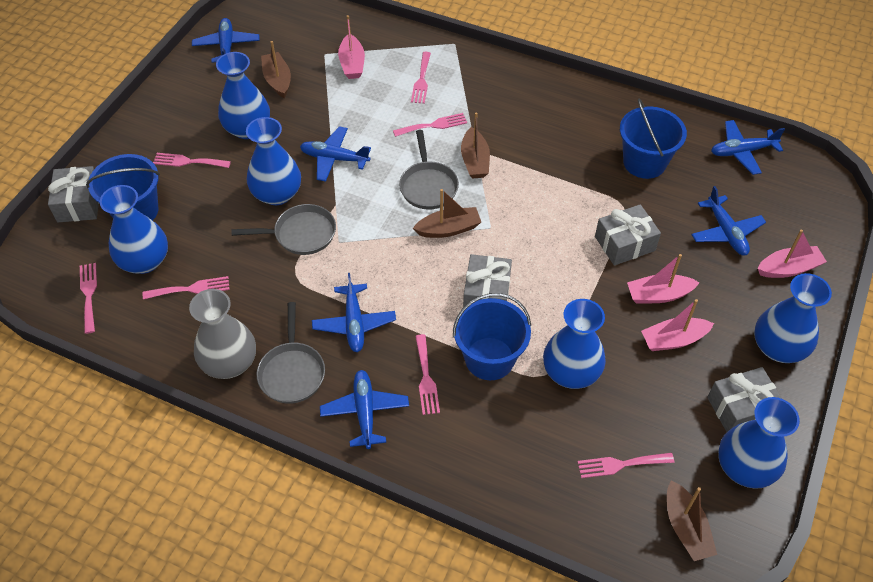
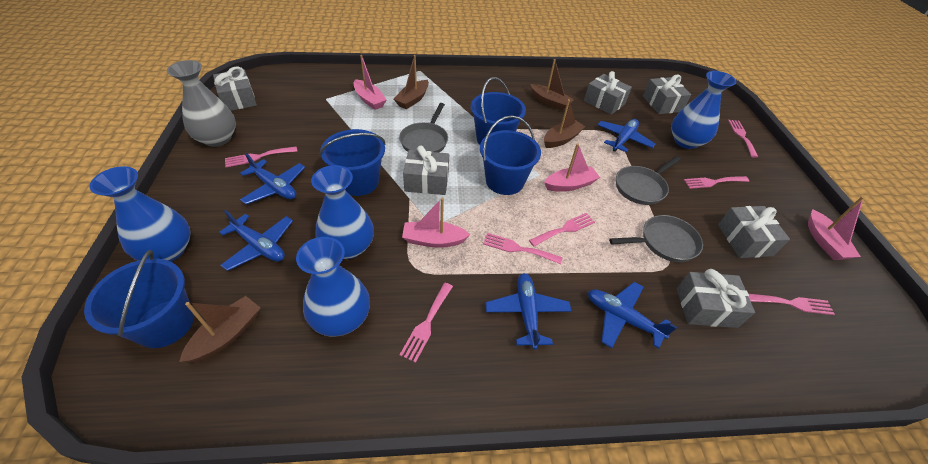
blue bucket: 3 -> 4
blue plane: 6 -> 5
blue vase: 6 -> 4
grey gift: 4 -> 6

